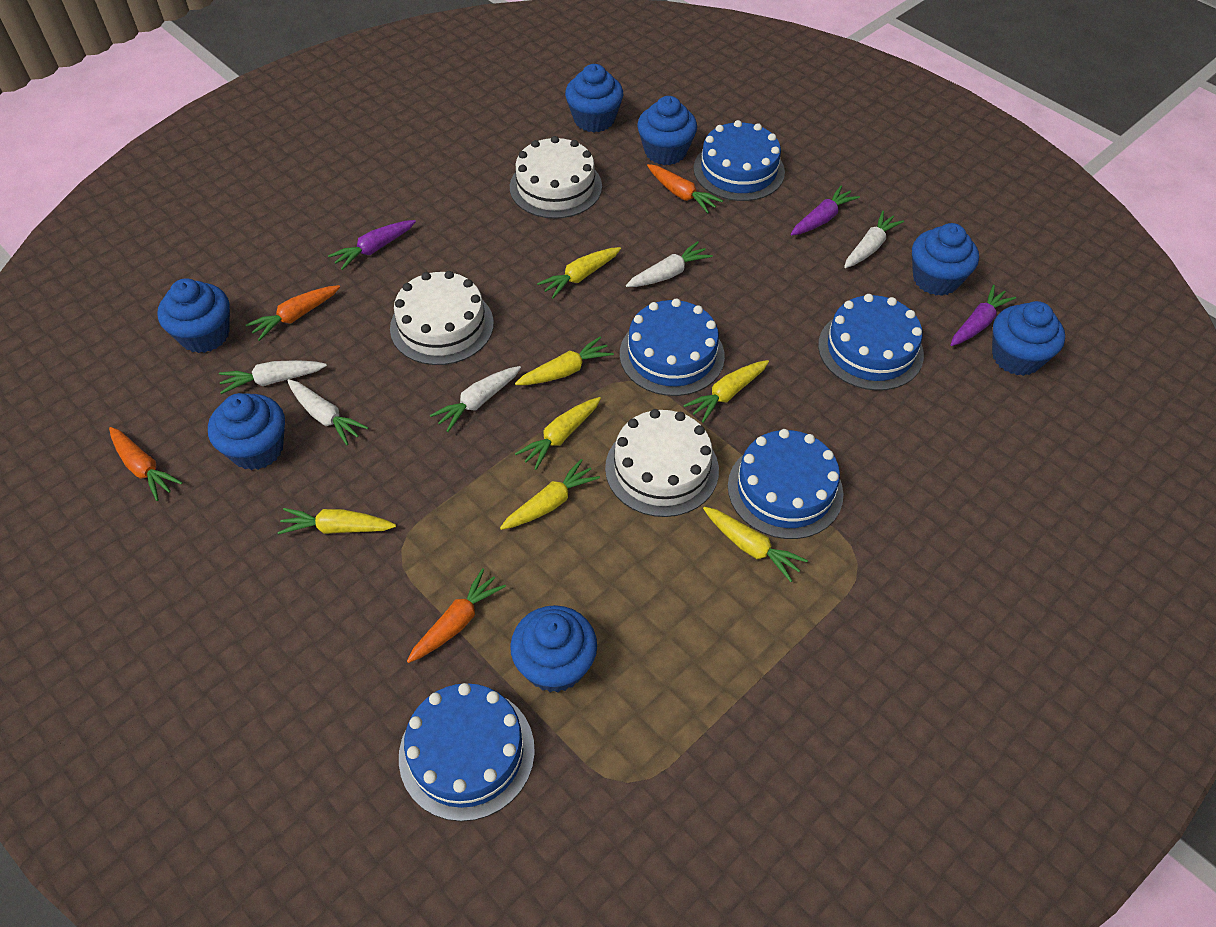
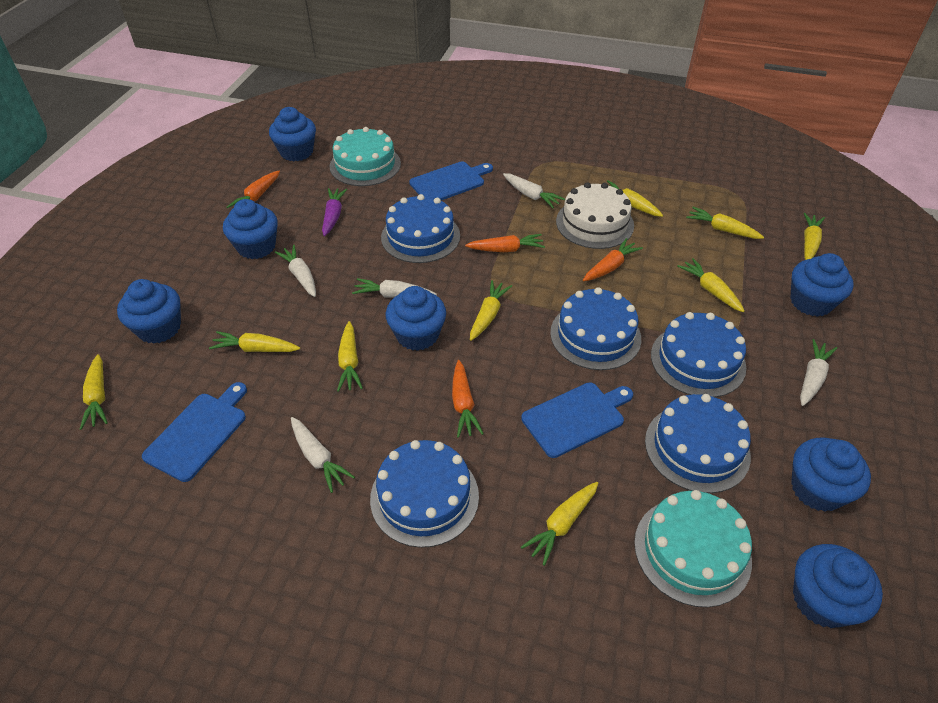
blue cutting board: 0 -> 3
purple carrot: 3 -> 1
turquoise cake: 0 -> 2
white cake: 3 -> 1
yellow carrot: 7 -> 9

